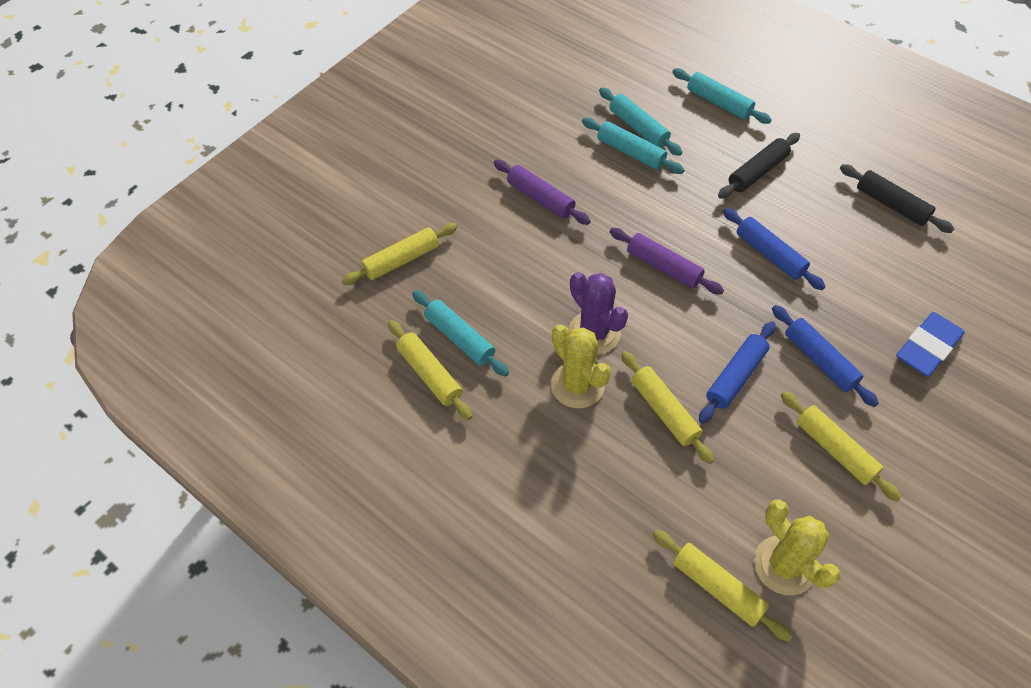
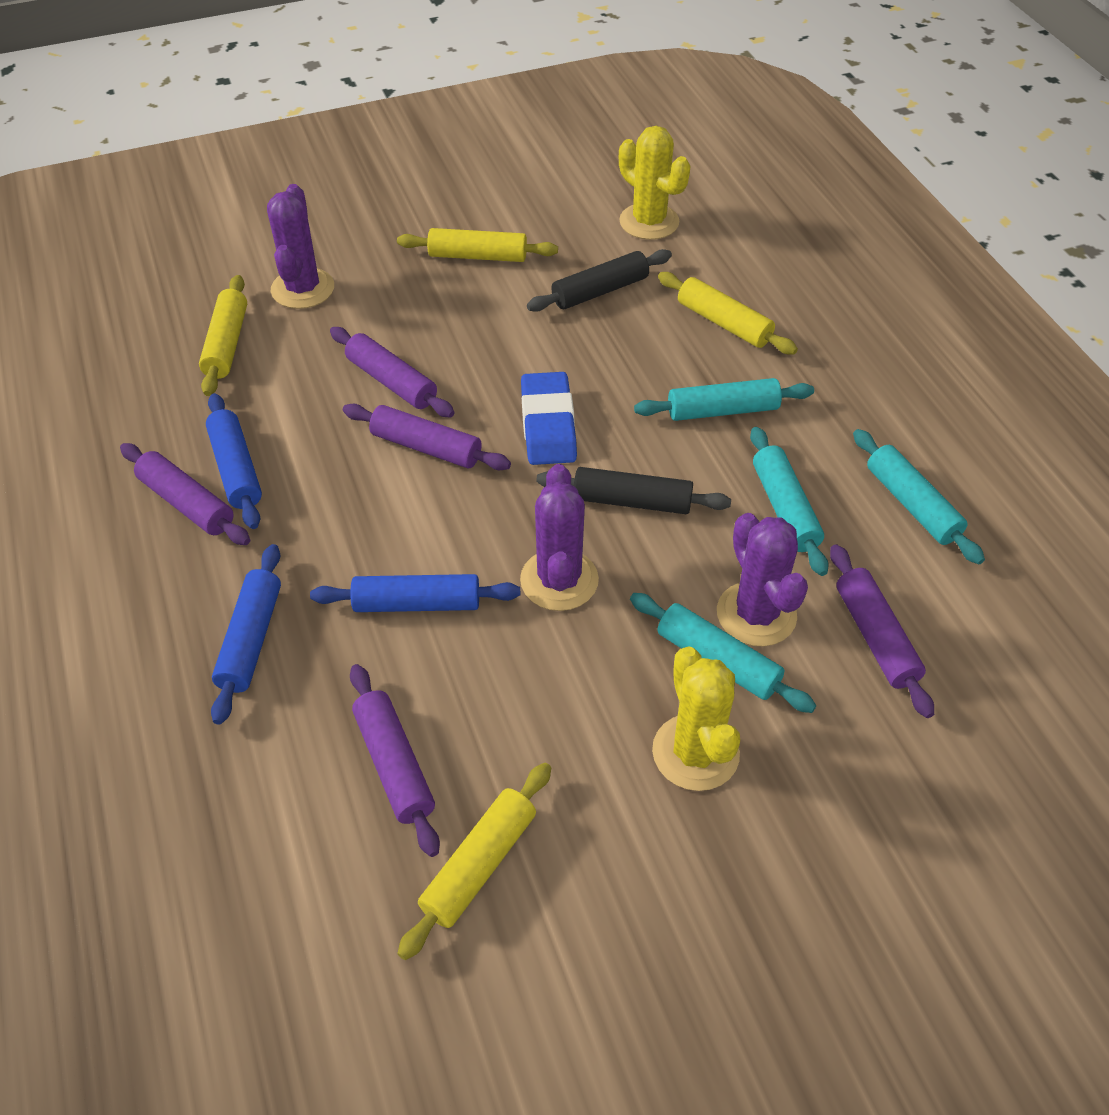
purple cactus: 1 -> 3
purple rolling pin: 2 -> 5
yellow rolling pin: 5 -> 4

